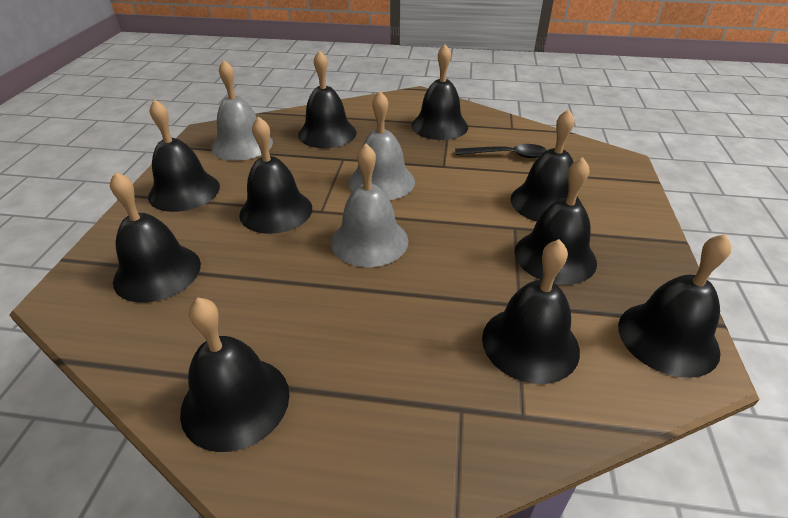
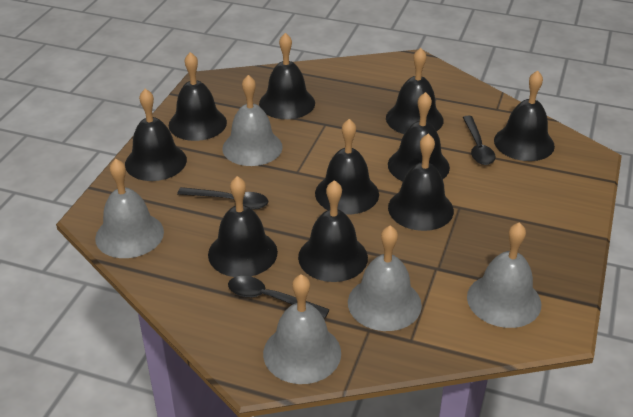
black spoon: 1 -> 3
grey bell: 3 -> 5

